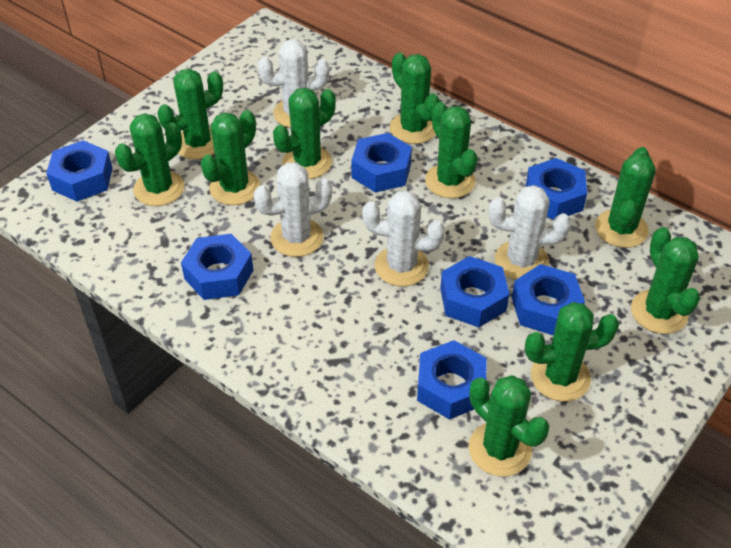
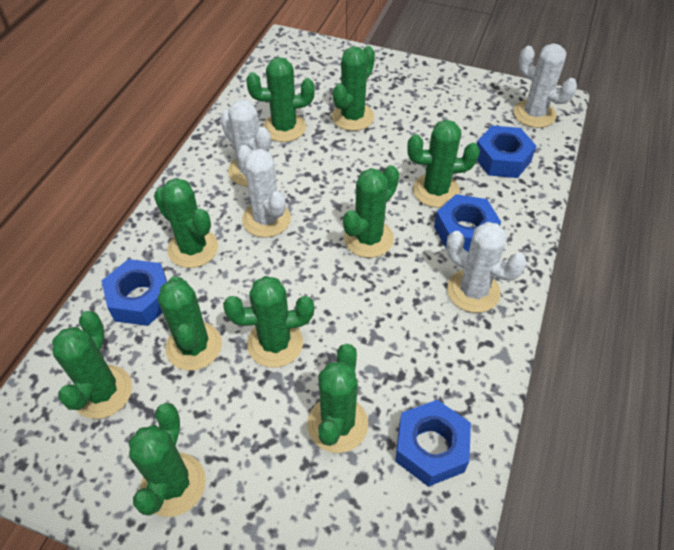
blue nut: 7 -> 4

